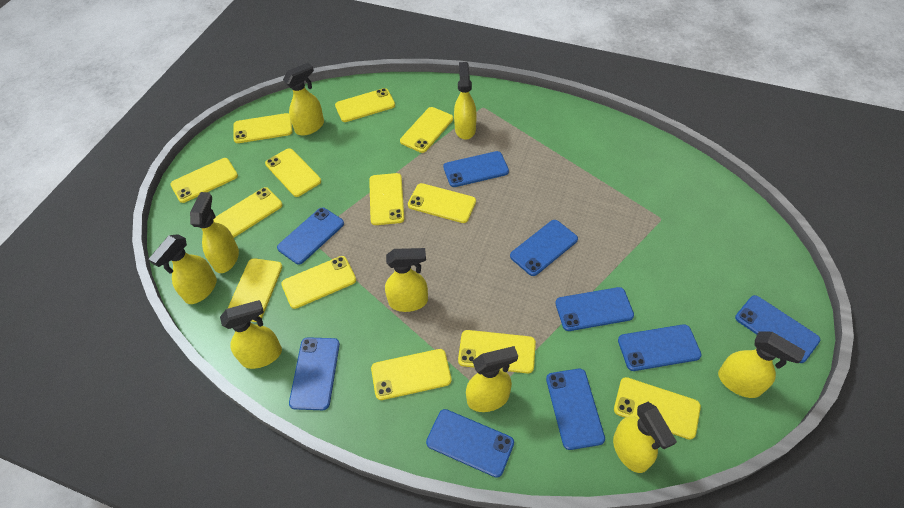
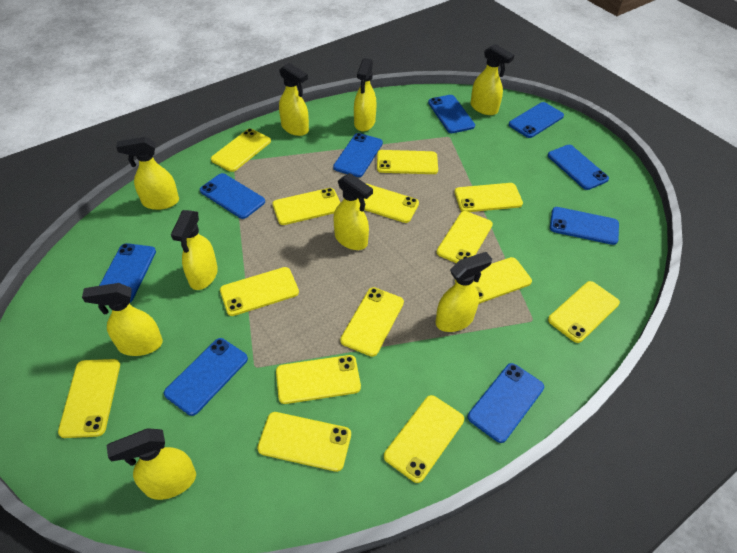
yellow phone: 13 -> 14

